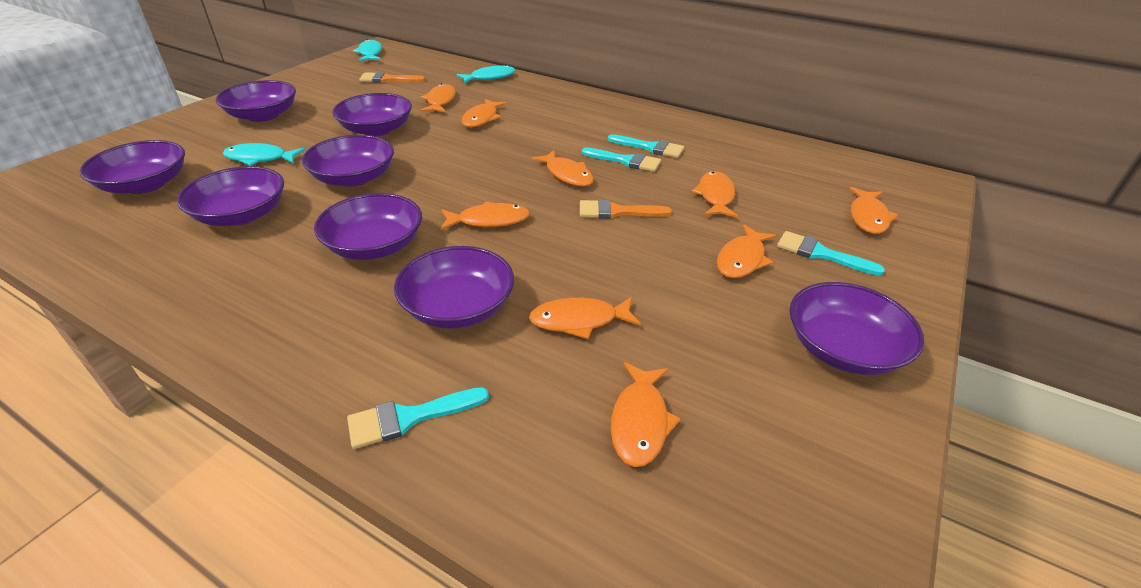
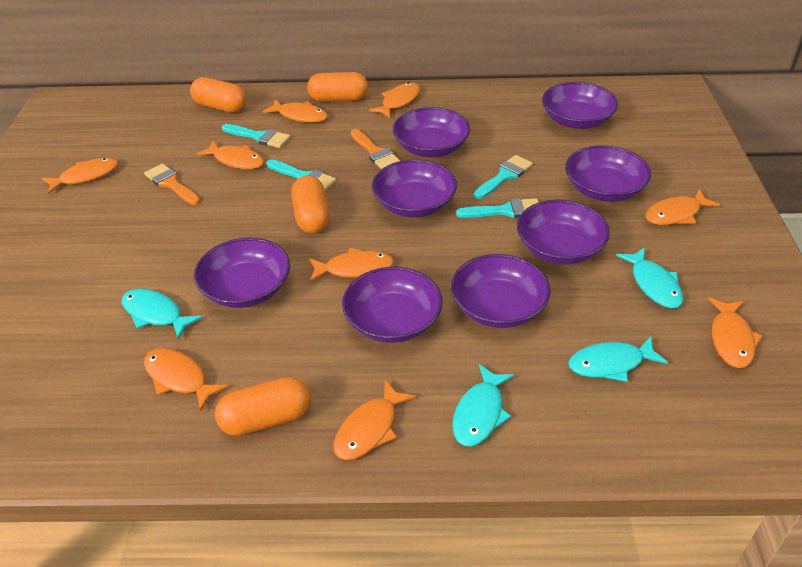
orange capsule: 0 -> 4
turquoise fish: 3 -> 4

